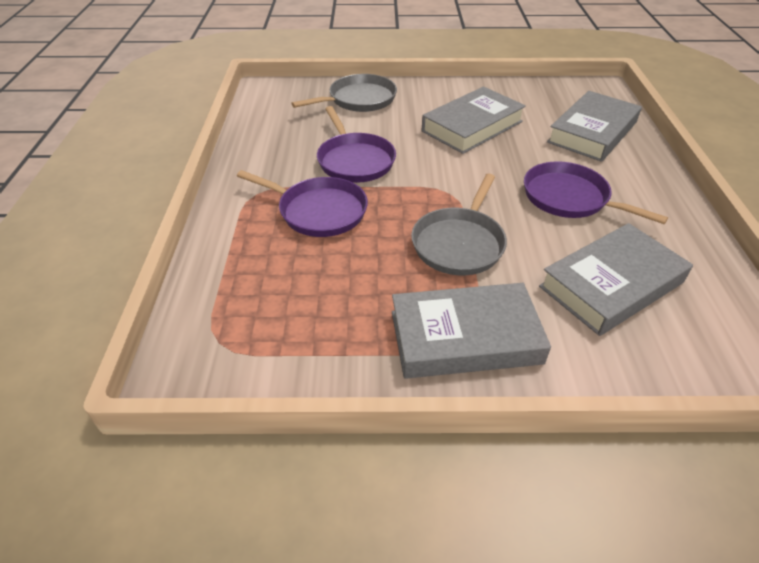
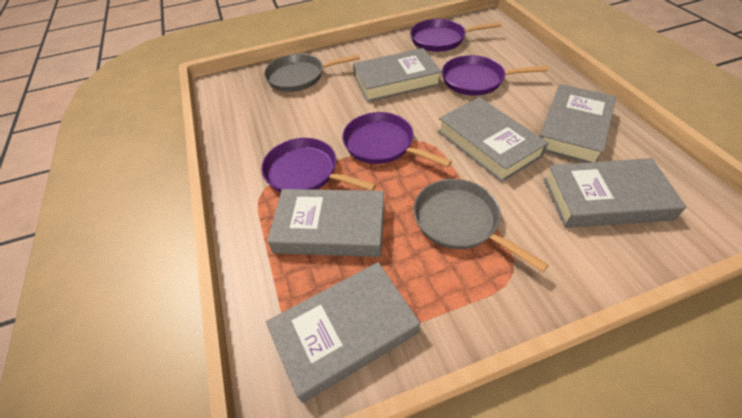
grey book: 4 -> 6
purple pan: 3 -> 4

